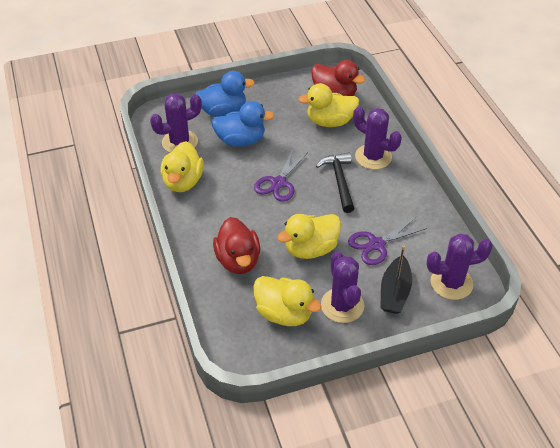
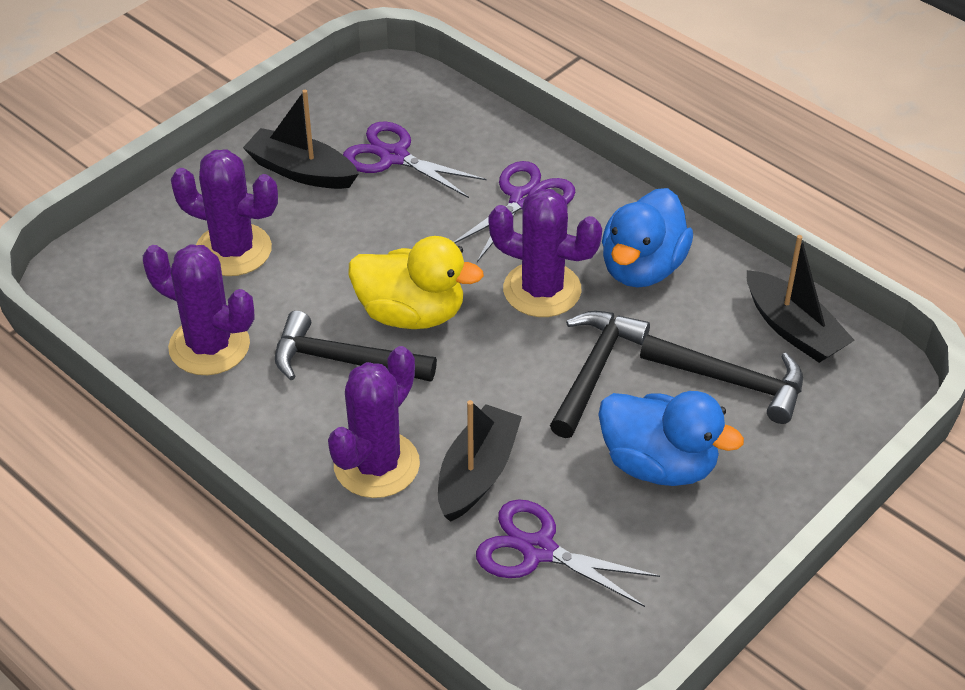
black boat: 1 -> 3
black hammer: 1 -> 3
purple scissors: 2 -> 3
red duck: 2 -> 0
yellow duck: 4 -> 1

